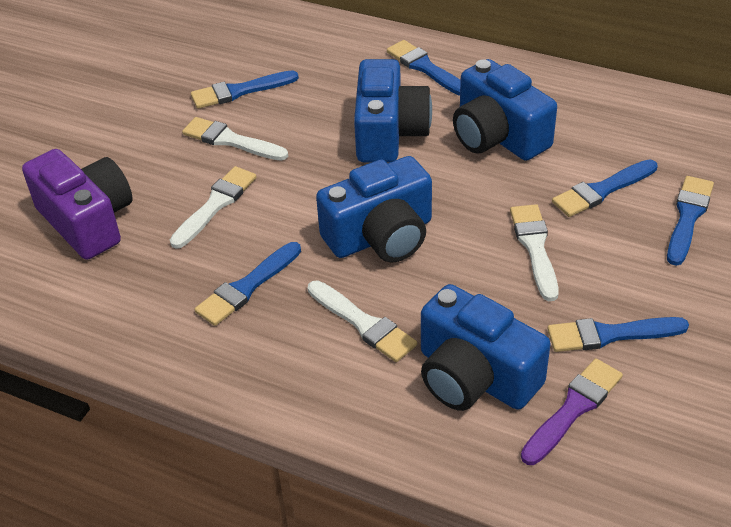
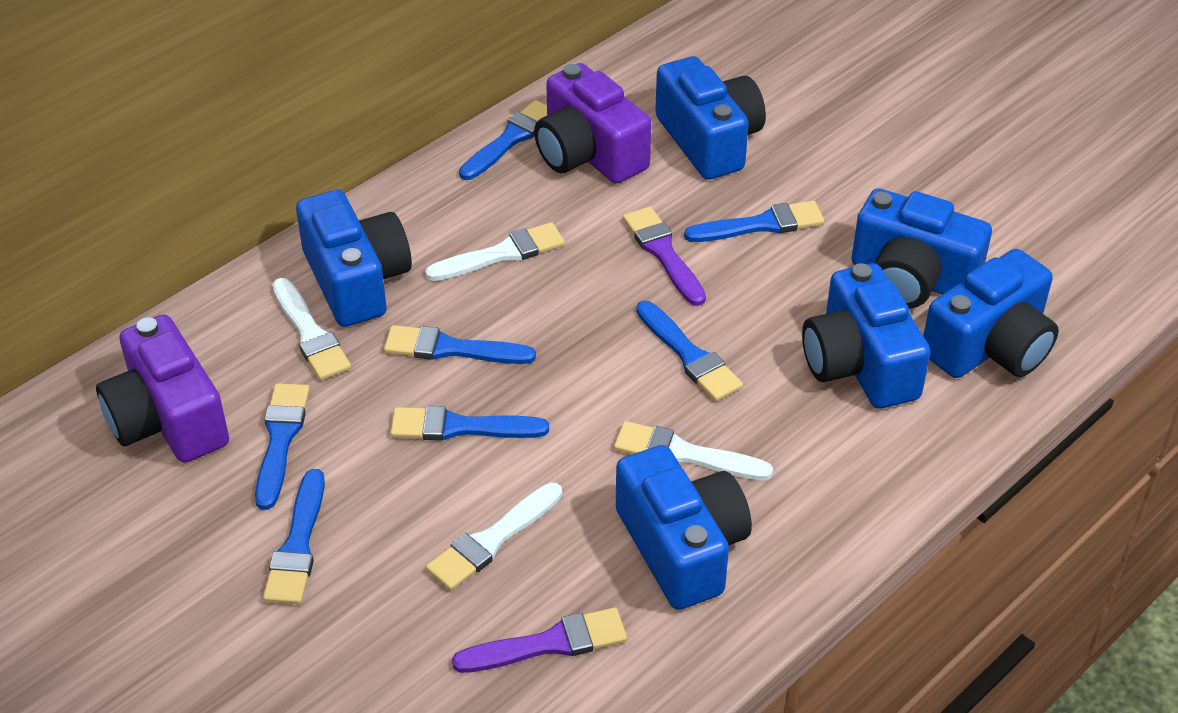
blue brush: 6 -> 7
blue camera: 4 -> 6
purple brush: 1 -> 2
purple camera: 1 -> 2

